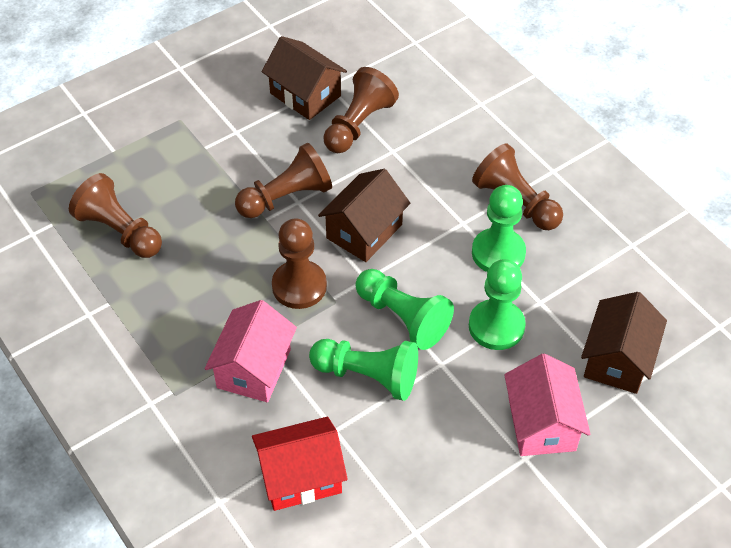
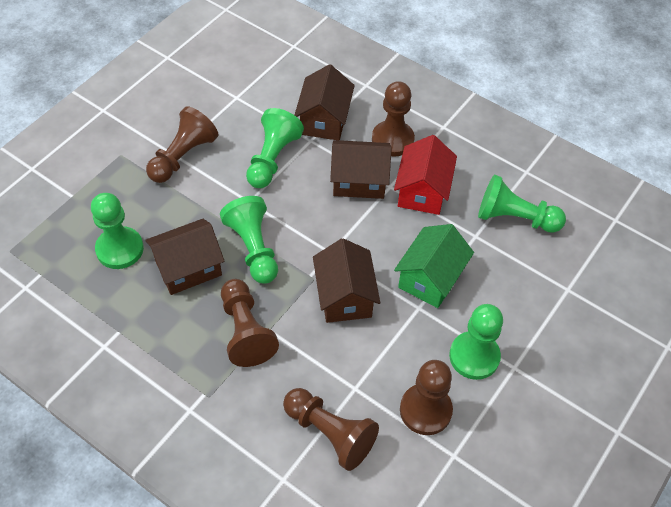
brown house: 3 -> 4
green house: 0 -> 1
green pawn: 4 -> 5
pink house: 2 -> 0

